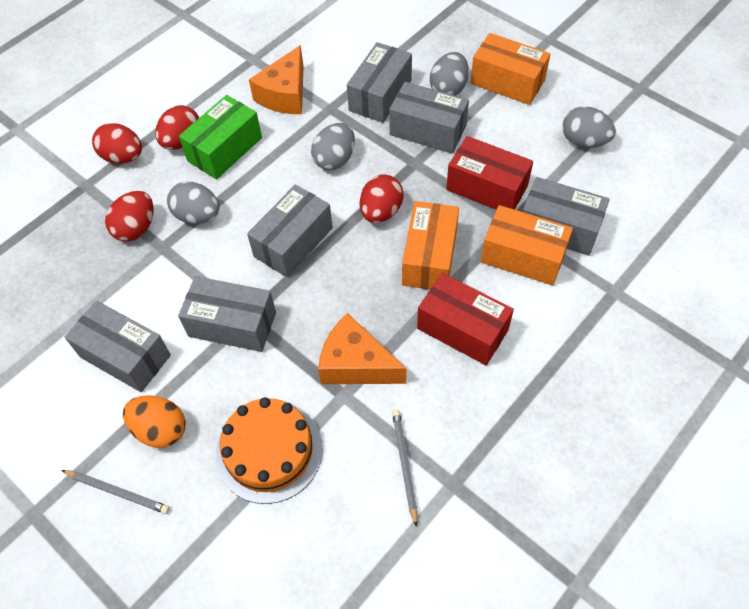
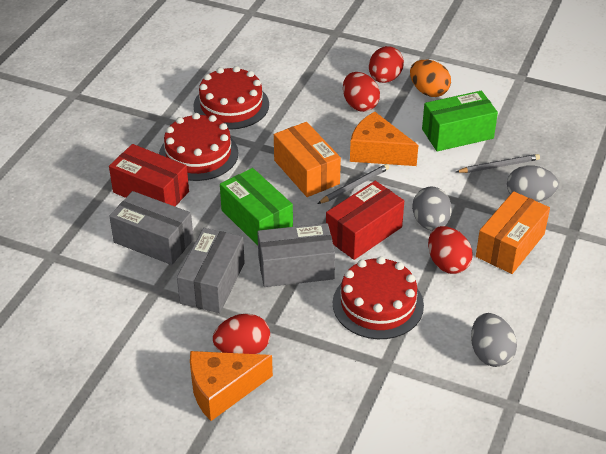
green box: 1 -> 2
grey box: 6 -> 3
grey egg: 4 -> 3
orange box: 3 -> 2
orange cake: 1 -> 0
red cake: 0 -> 3

